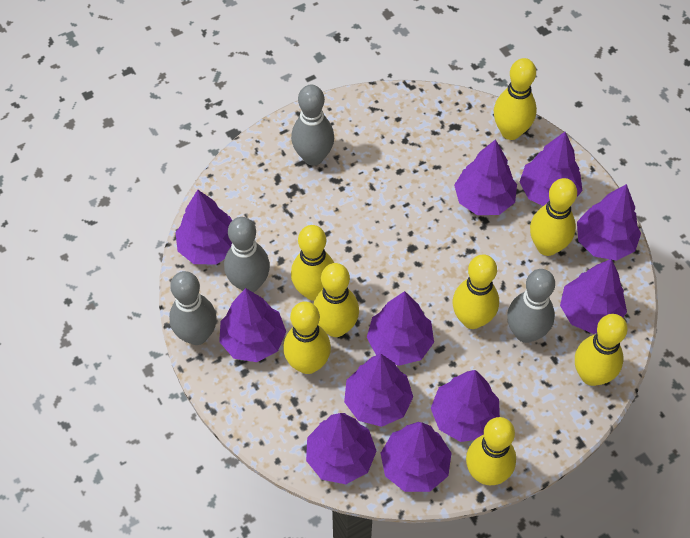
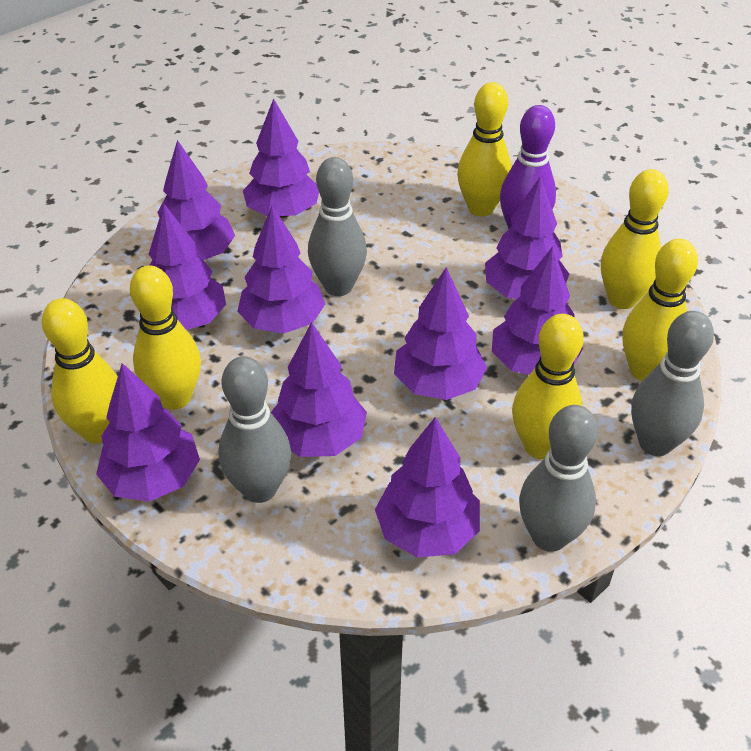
purple bowling pin: 0 -> 1
purple tree: 11 -> 10
yellow bowling pin: 8 -> 6

